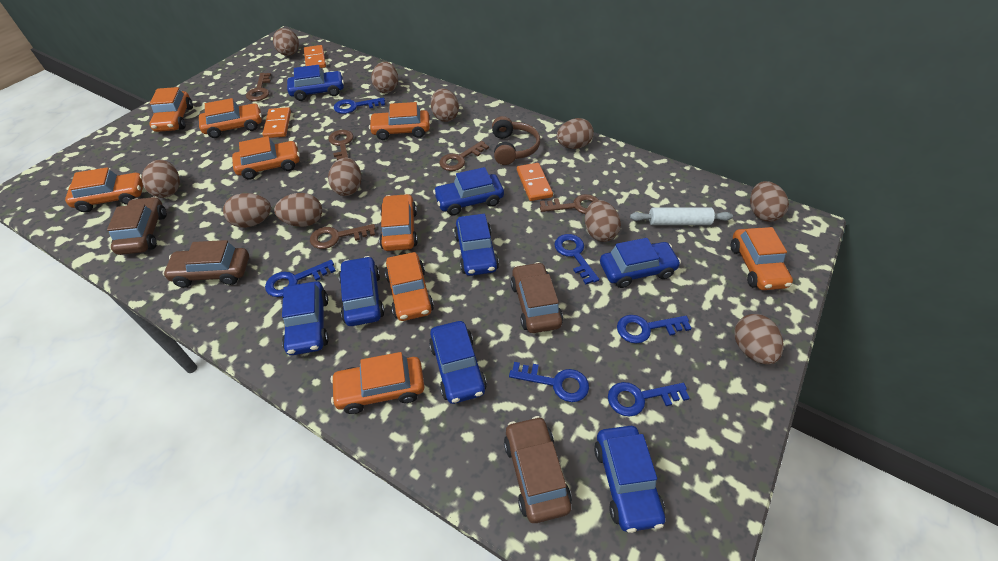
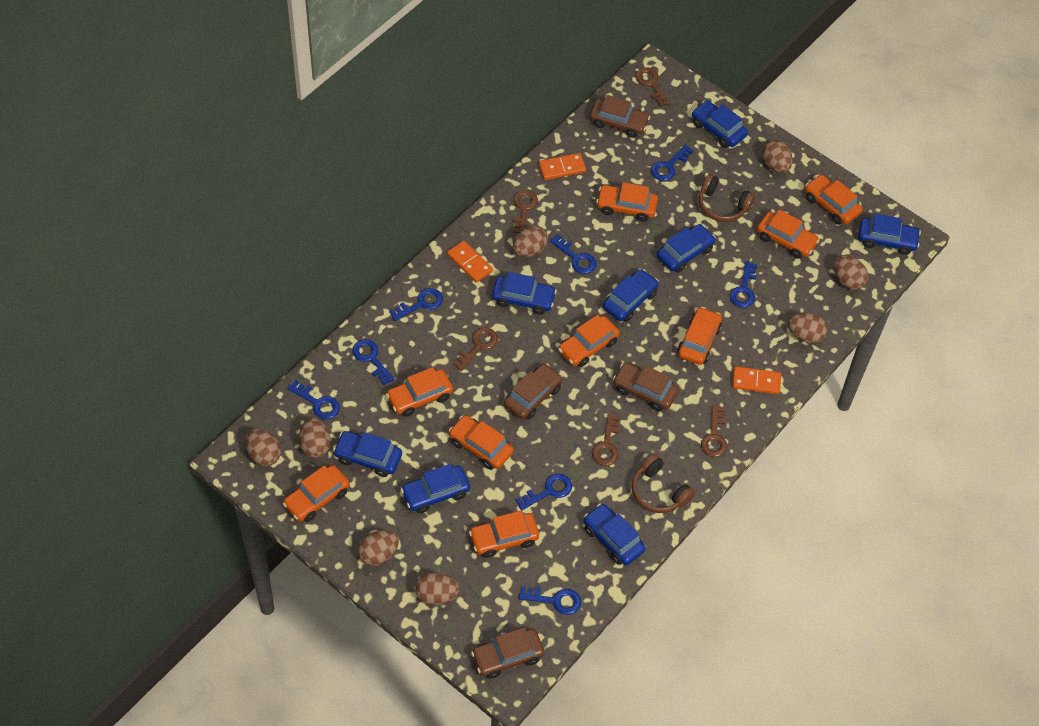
blue key: 6 -> 8
brown egg: 11 -> 8
brown headphones: 1 -> 2
white rolling pin: 1 -> 0

